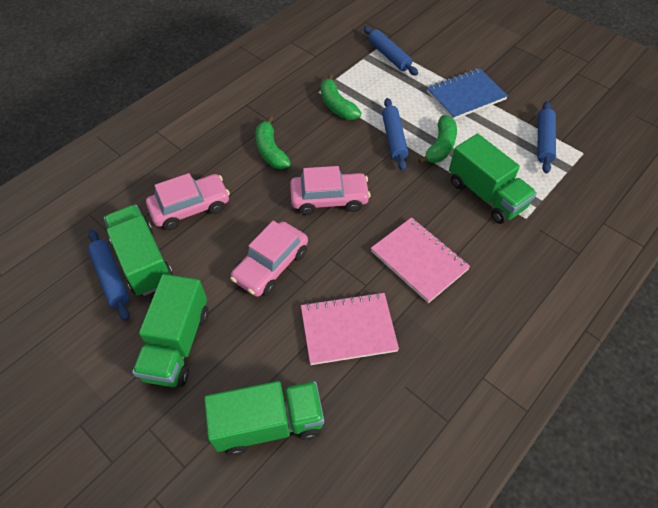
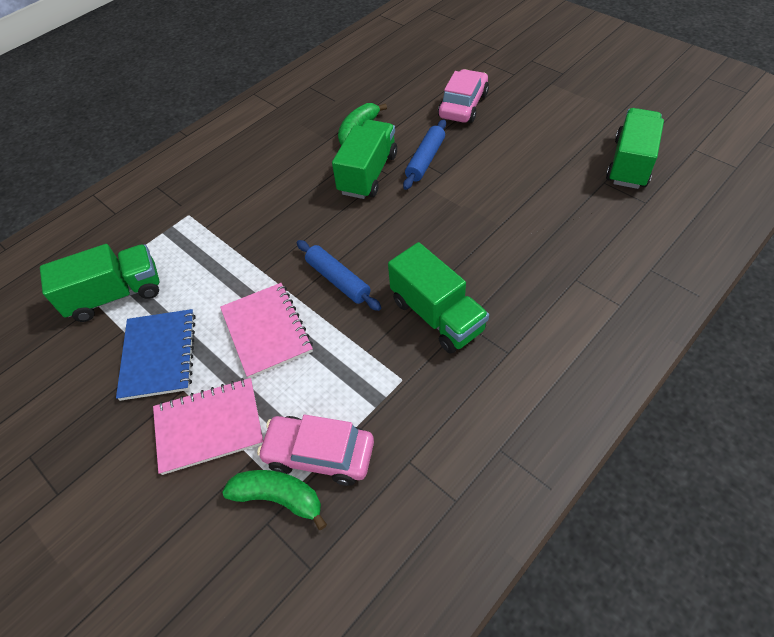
blue rolling pin: 4 -> 2
green banana: 3 -> 2
pink car: 3 -> 2

